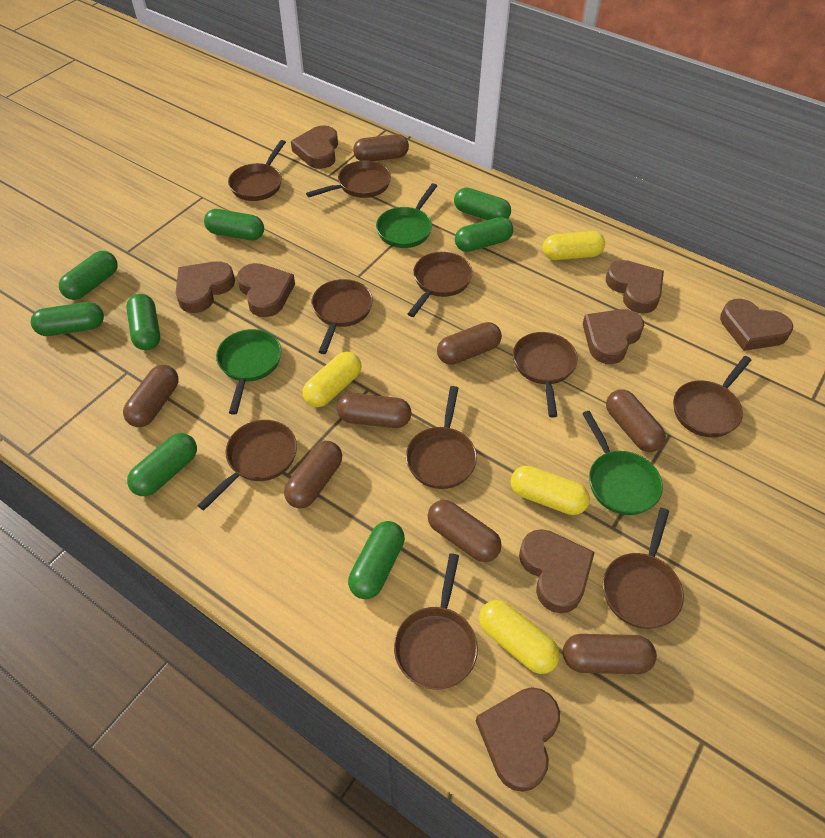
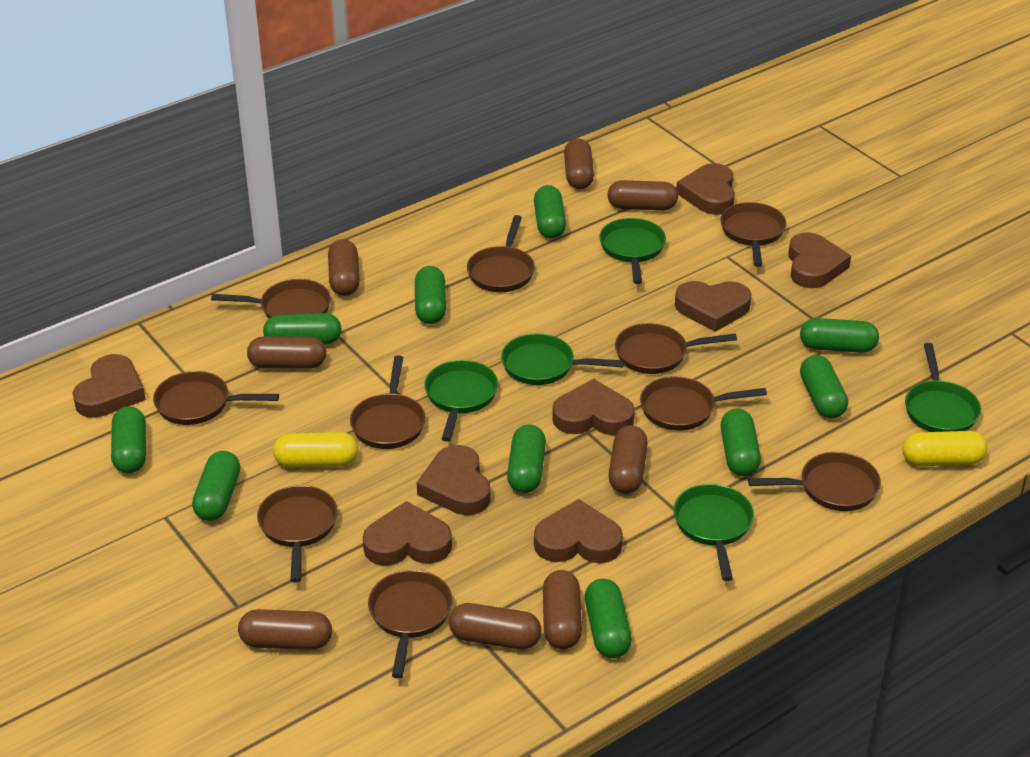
green capsule: 8 -> 10
green pan: 3 -> 5
yellow capsule: 4 -> 2

